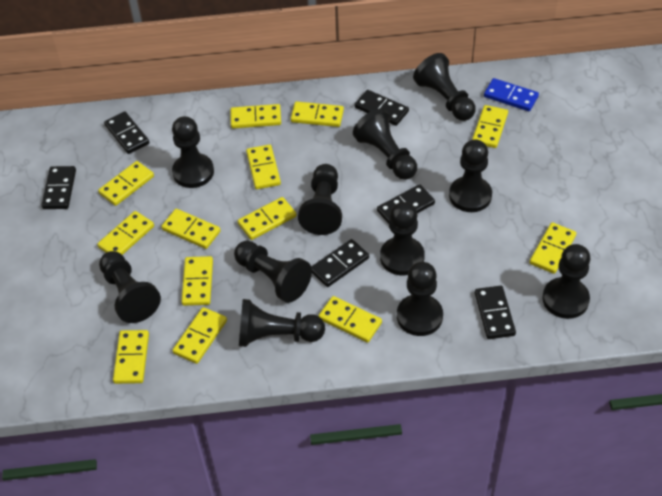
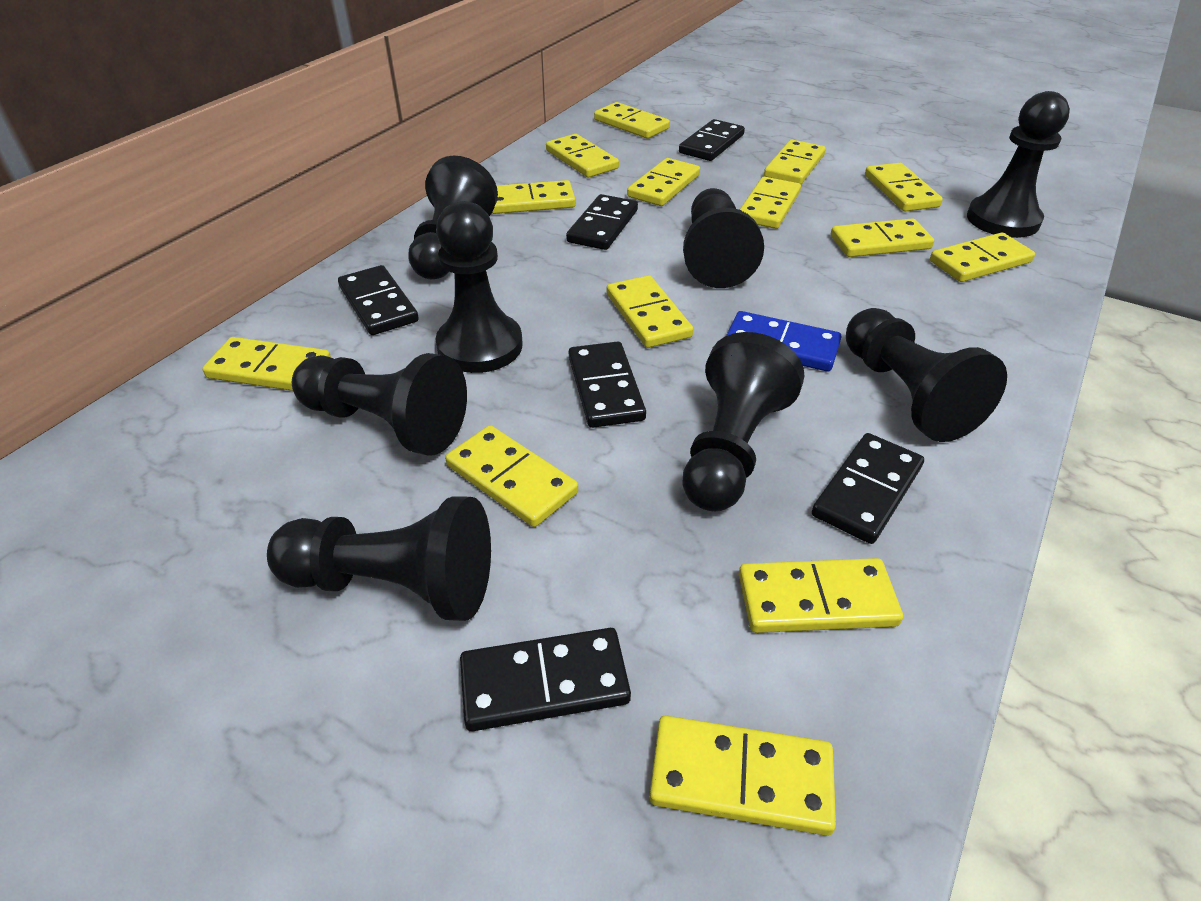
black pawn: 11 -> 8
yellow domino: 13 -> 14

